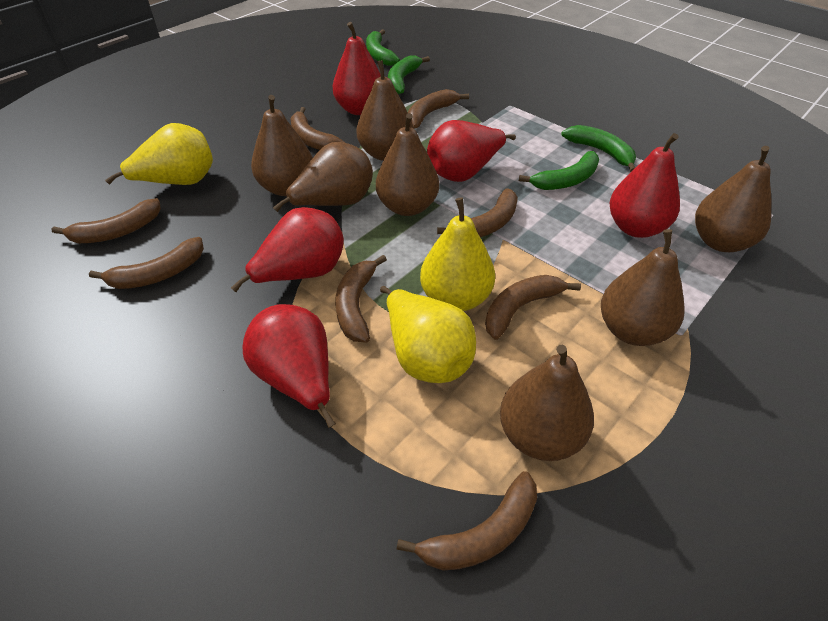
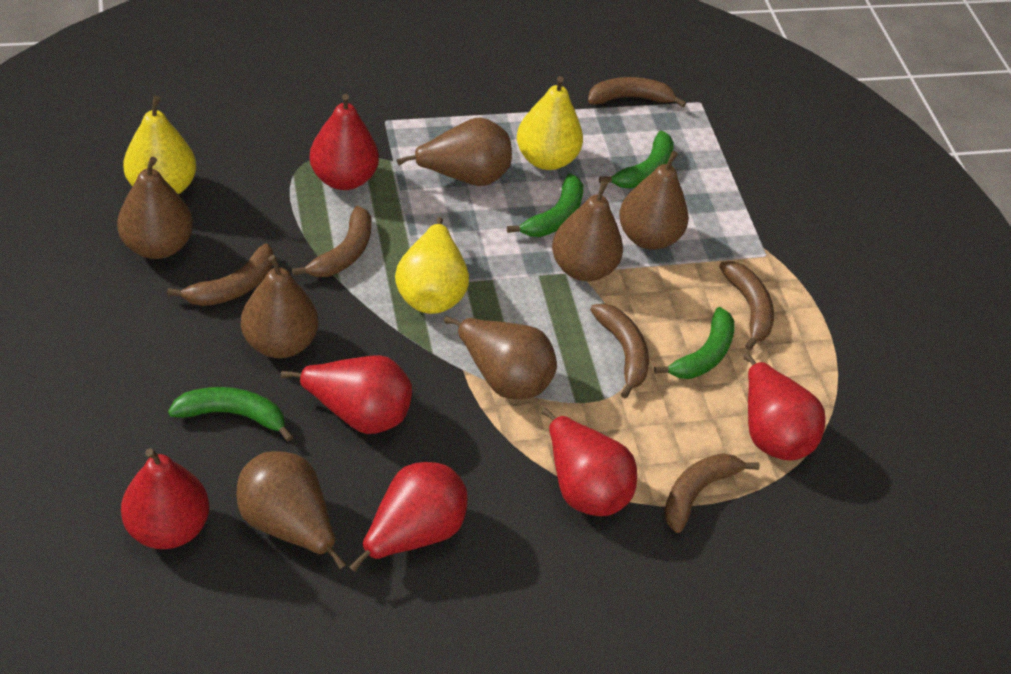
brown banana: 8 -> 6
red pear: 5 -> 6

